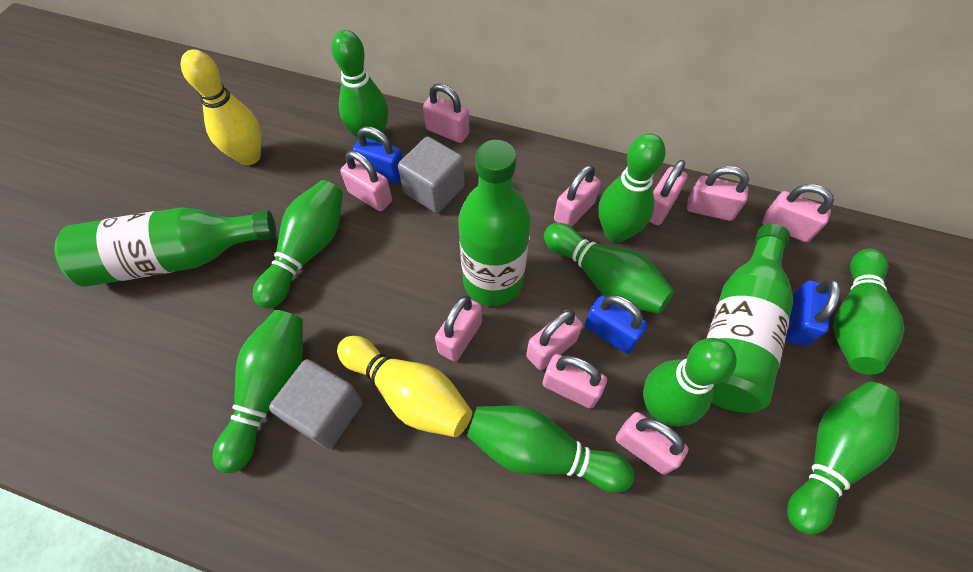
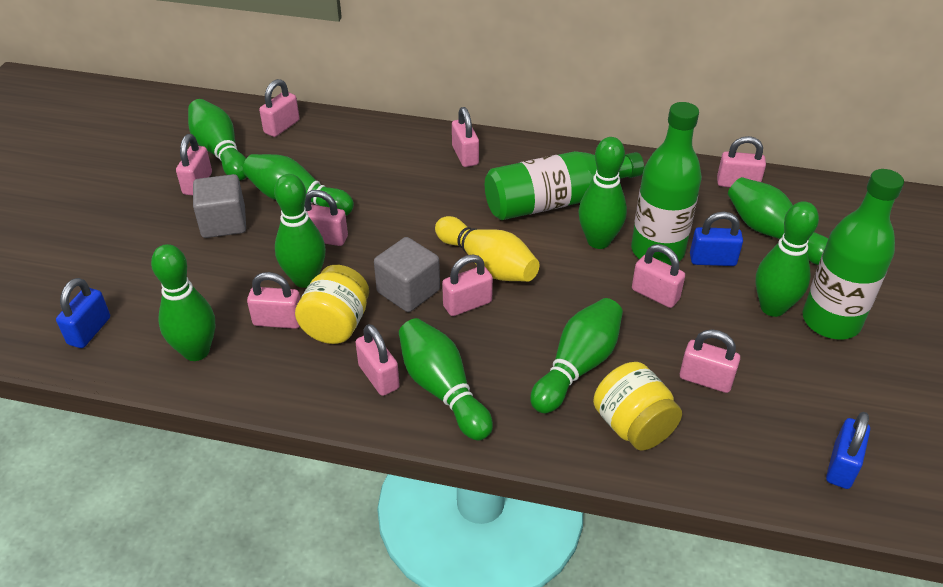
yellow bowling pin: 2 -> 1
yellow jar: 0 -> 2

